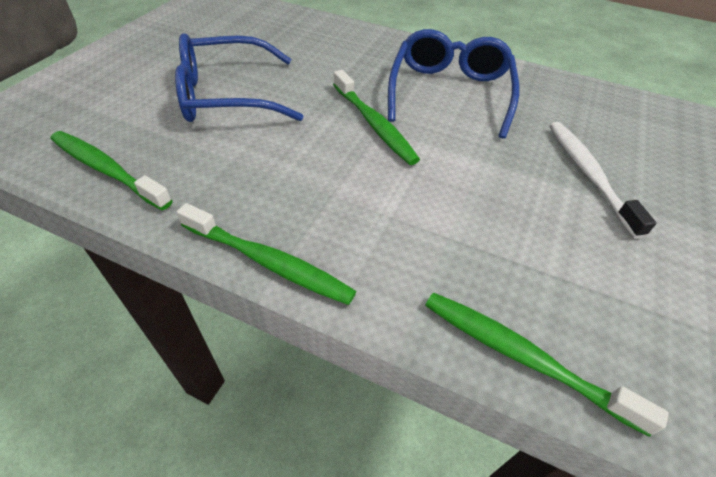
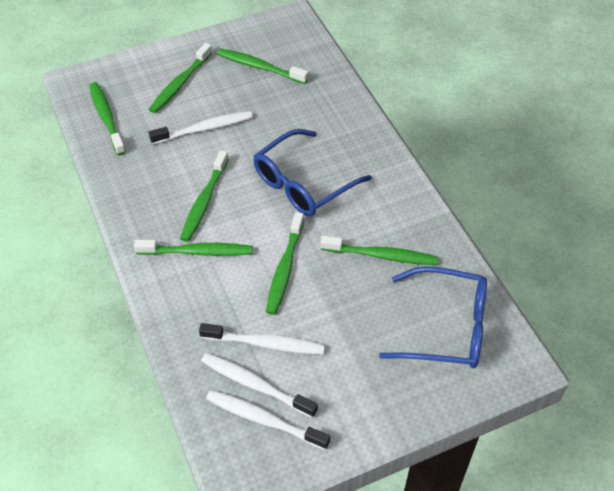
green toothbrush: 4 -> 7
white toothbrush: 1 -> 4

